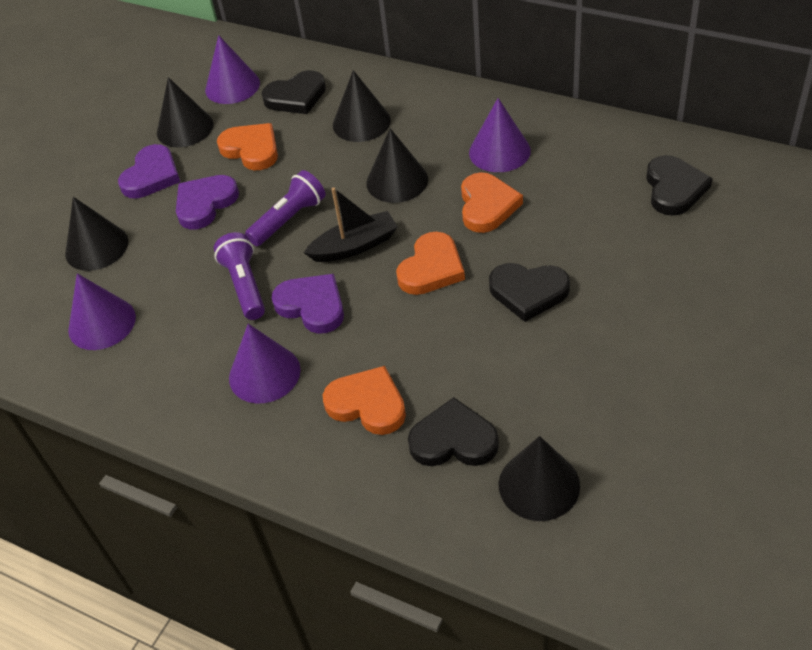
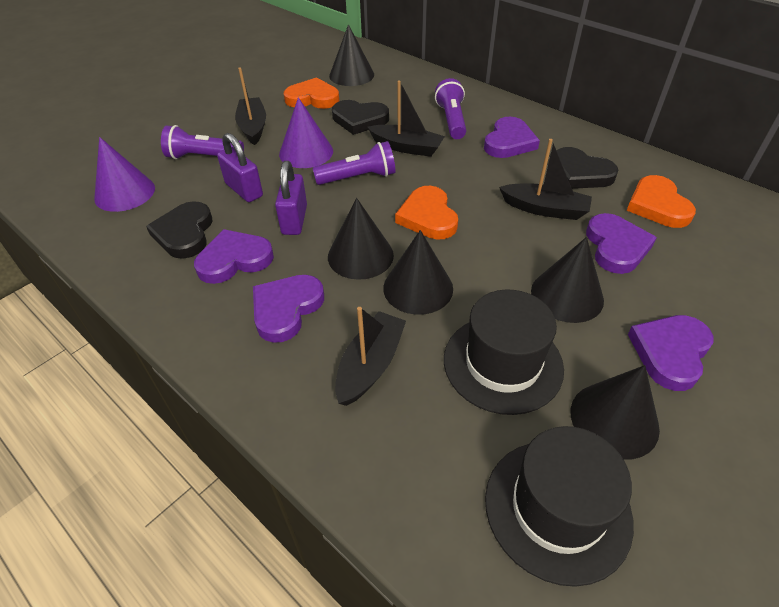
black boat: 1 -> 4
black hat: 0 -> 2
black heart: 4 -> 3
orange heart: 4 -> 3
purple cone: 4 -> 2
purple flashlight: 2 -> 3
purple heart: 3 -> 5
purple padlock: 0 -> 2

